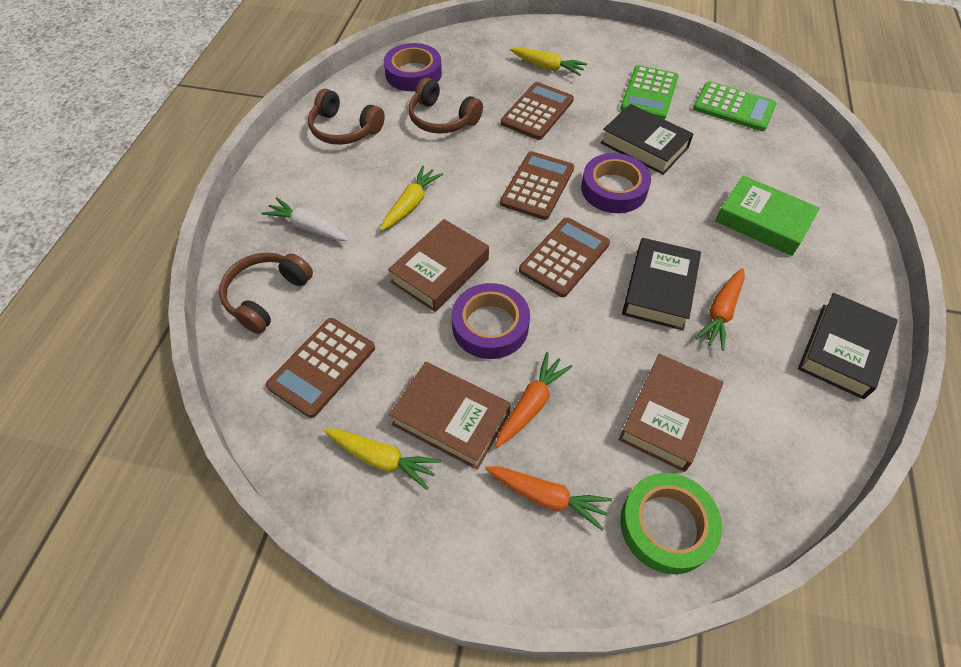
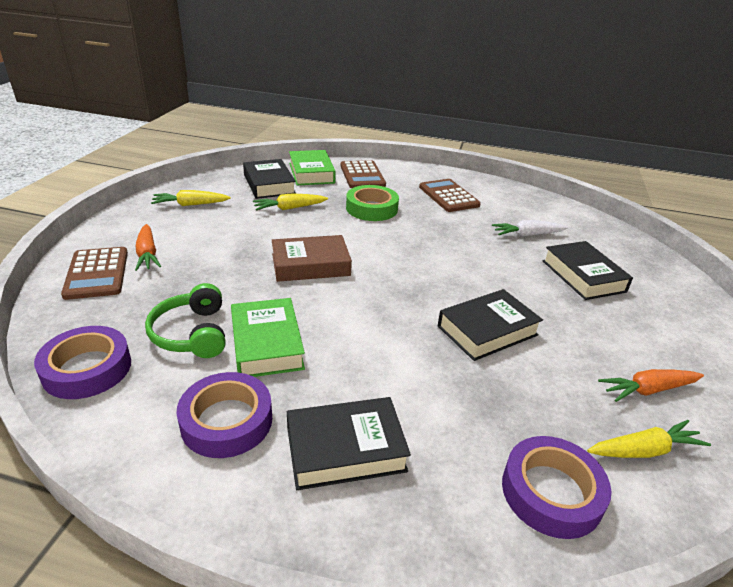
black book: 3 -> 4
brown book: 3 -> 1
brown calculator: 4 -> 3
brown headphones: 3 -> 0
green book: 1 -> 2
green calculator: 2 -> 0
green headphones: 0 -> 1
orange carrot: 3 -> 2

